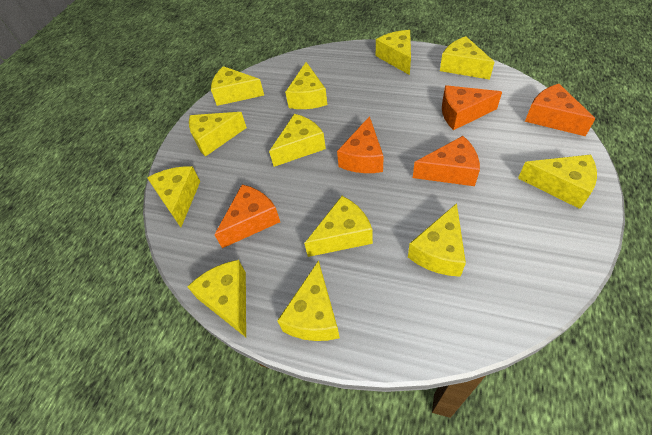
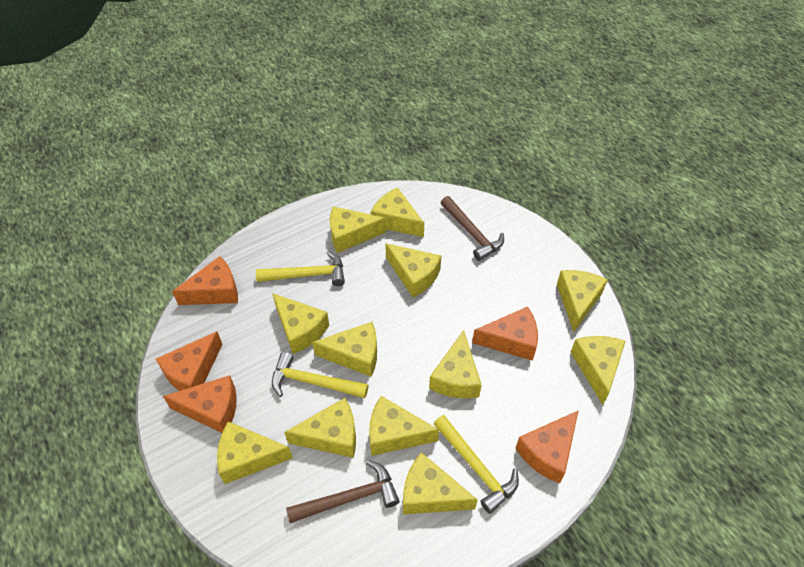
brown hammer: 0 -> 2
yellow hammer: 0 -> 3

